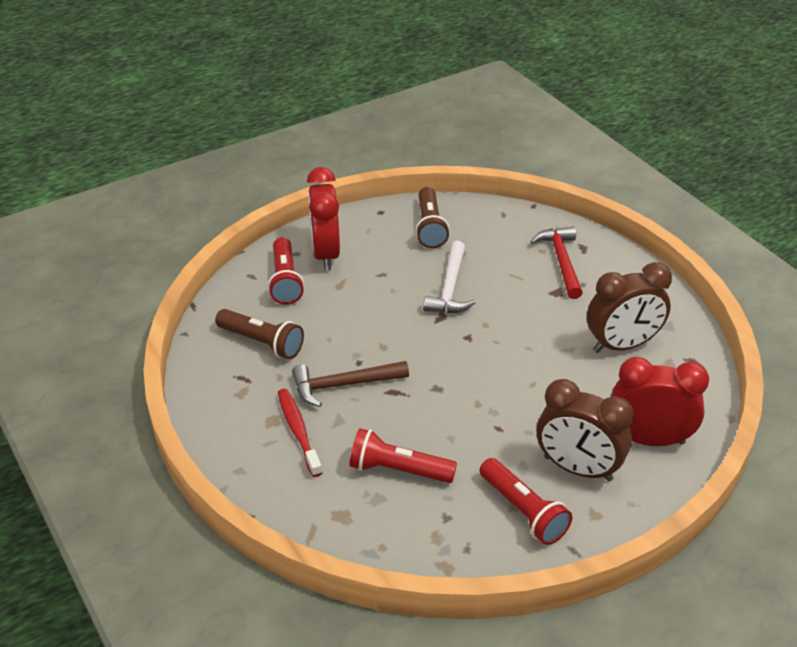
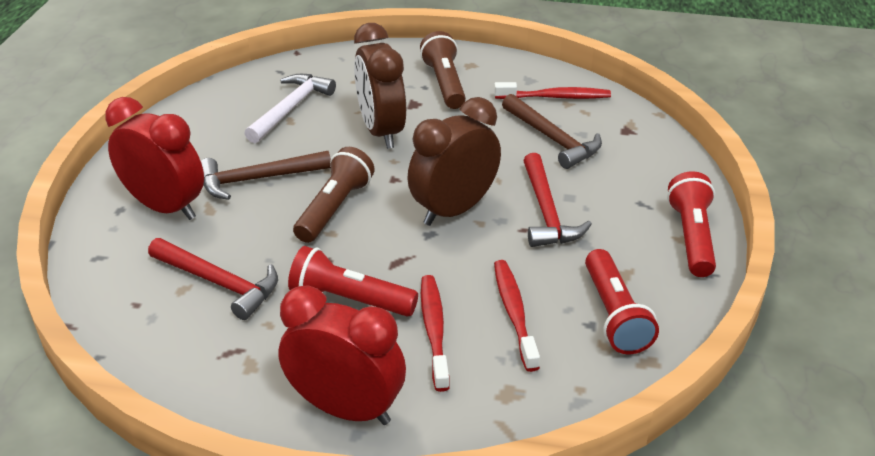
brown hammer: 1 -> 2
red hammer: 1 -> 2
red toothbrush: 1 -> 3

